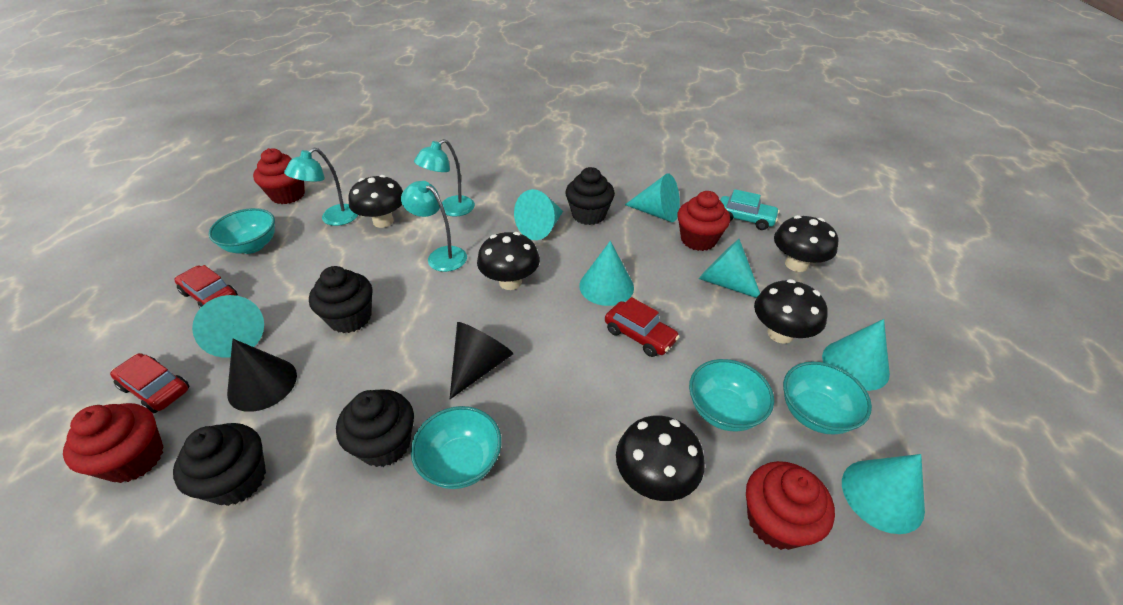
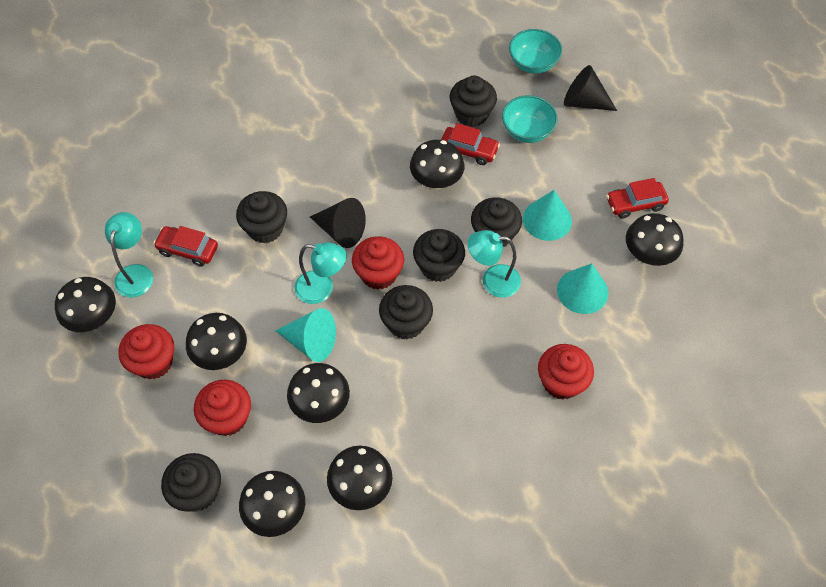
black cupcake: 4 -> 6
black mushroom: 5 -> 7
turquoise bowl: 4 -> 2
turquoise car: 1 -> 0
turquoise cone: 7 -> 3

